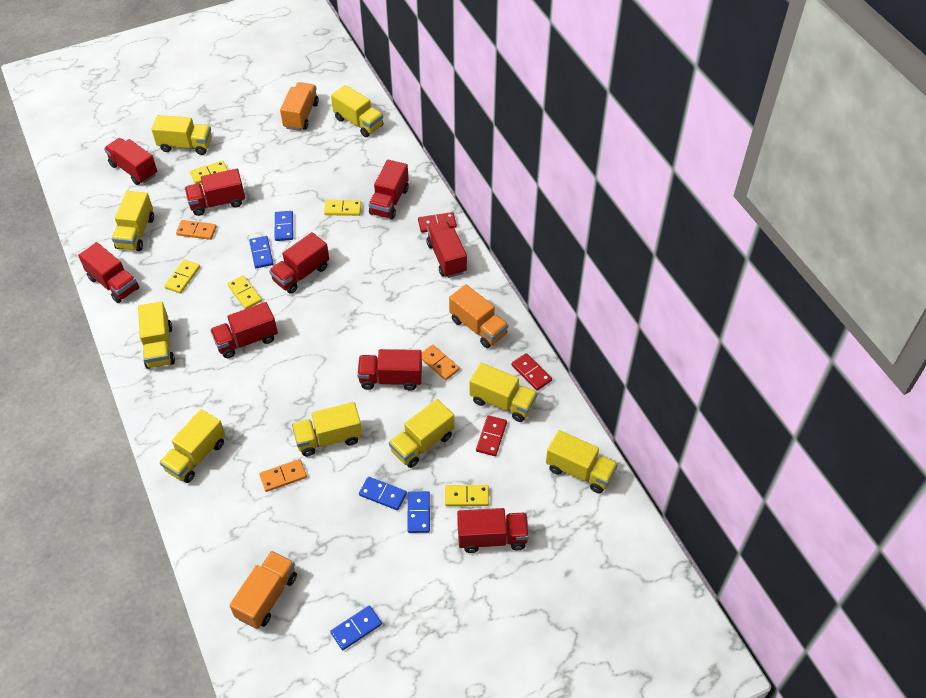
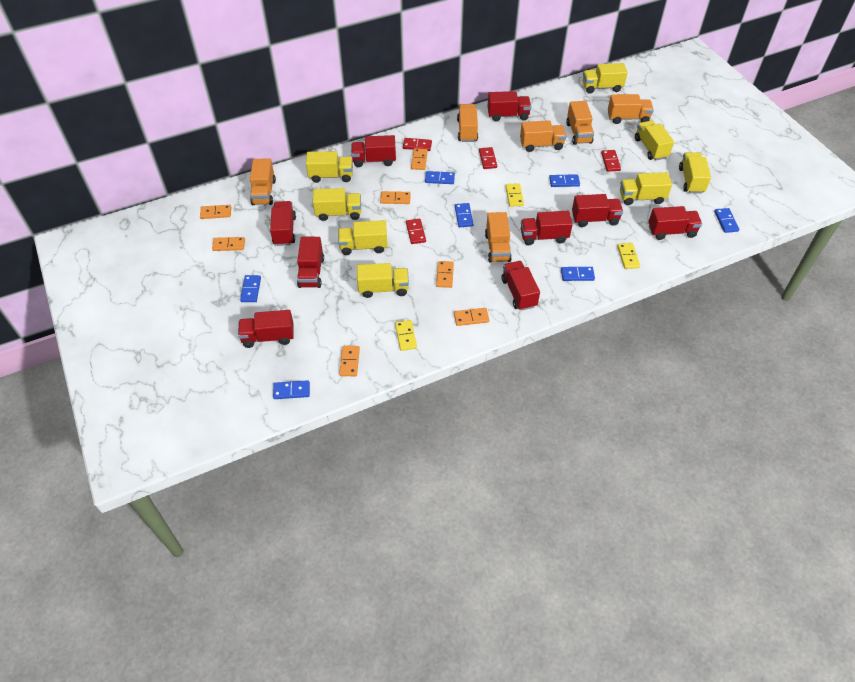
blue domino: 5 -> 7
orange domino: 3 -> 7
orange truck: 3 -> 6
red domino: 3 -> 4
yellow domino: 5 -> 3
yellow truck: 9 -> 8

